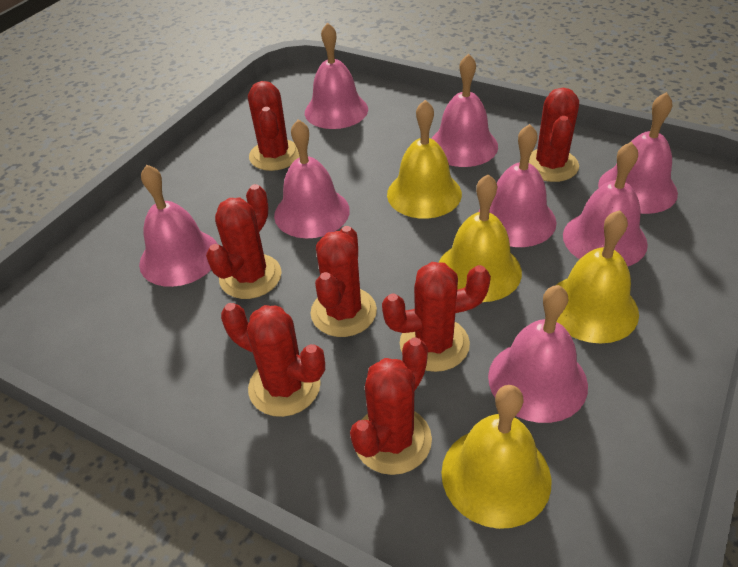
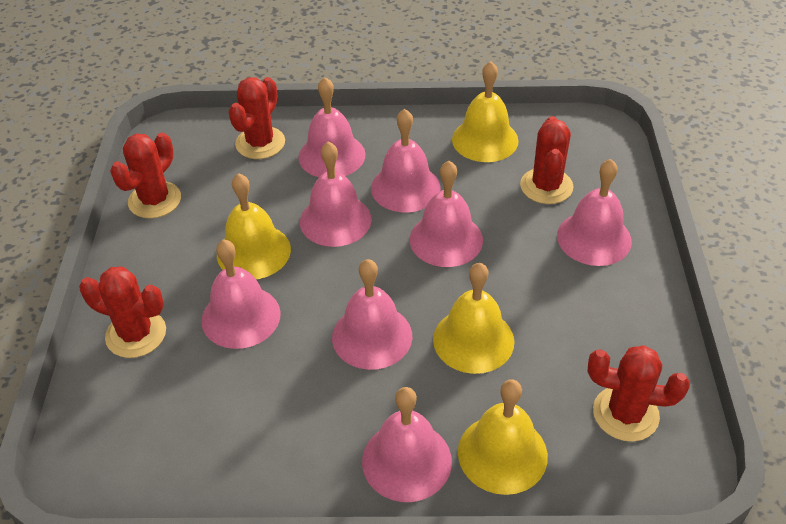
red cactus: 7 -> 5

